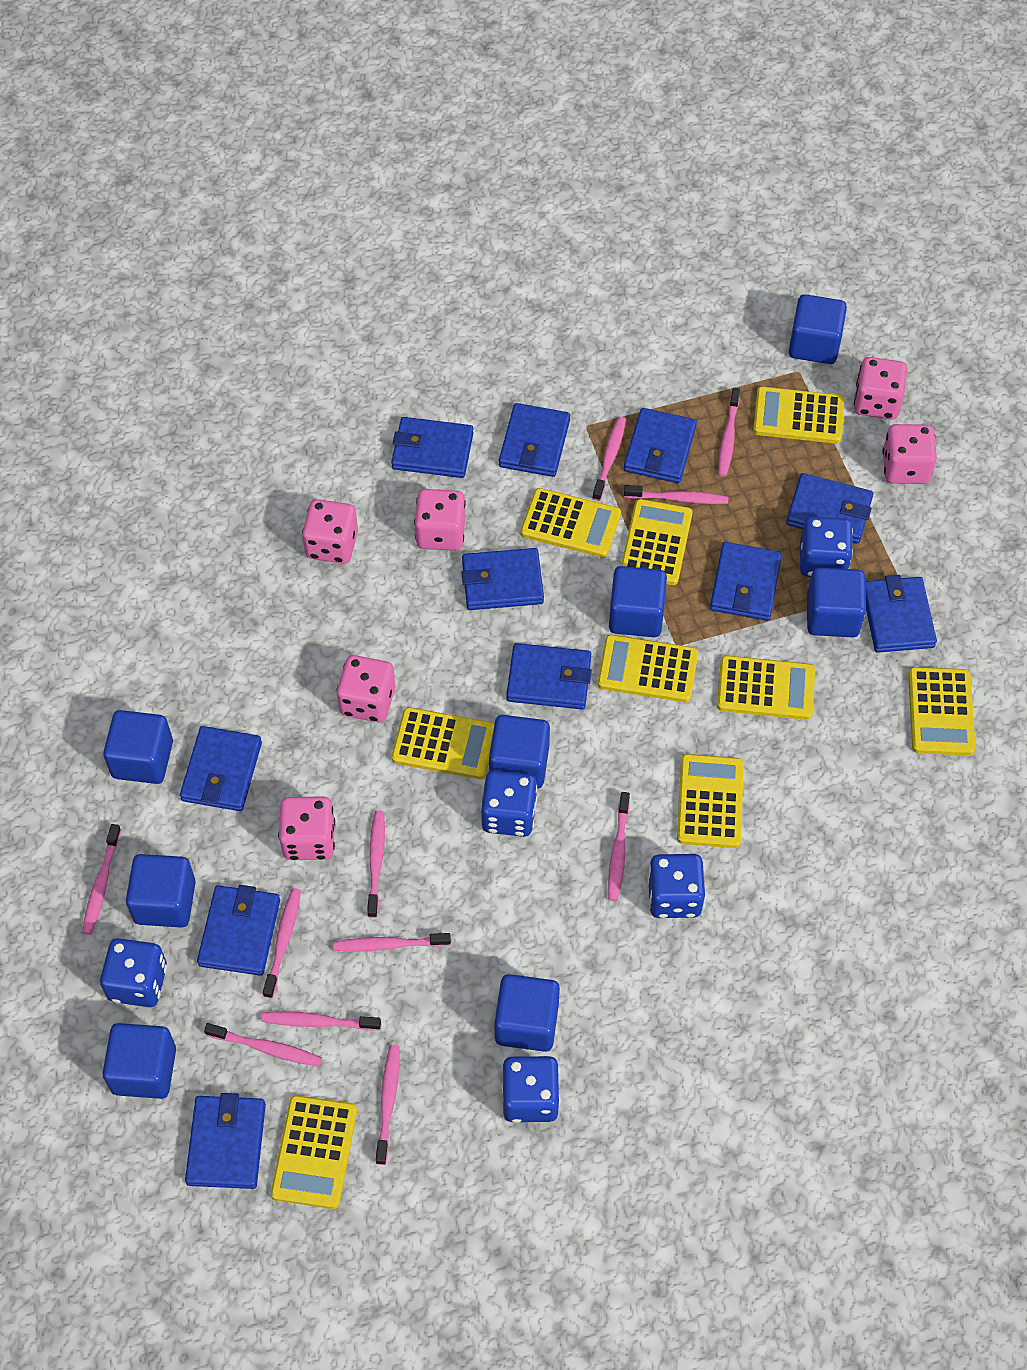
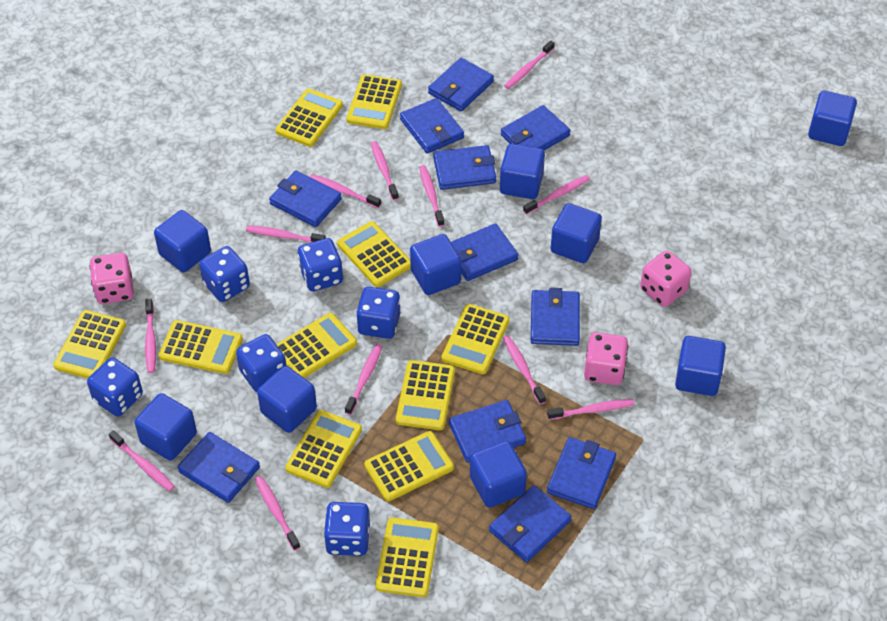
blue cube: 8 -> 9
blue dice: 5 -> 6
pink dice: 6 -> 3
pink toothbrush: 11 -> 12
yellow calculator: 9 -> 11

